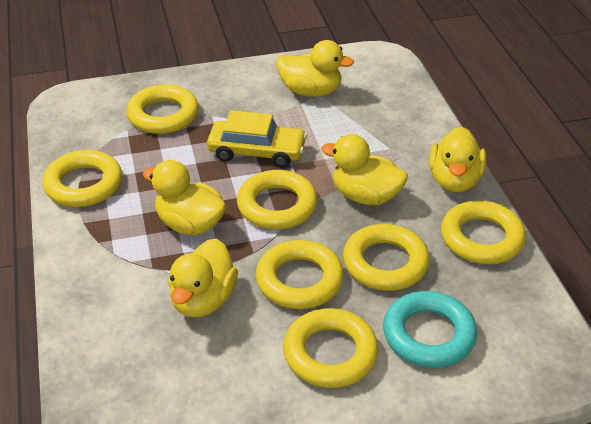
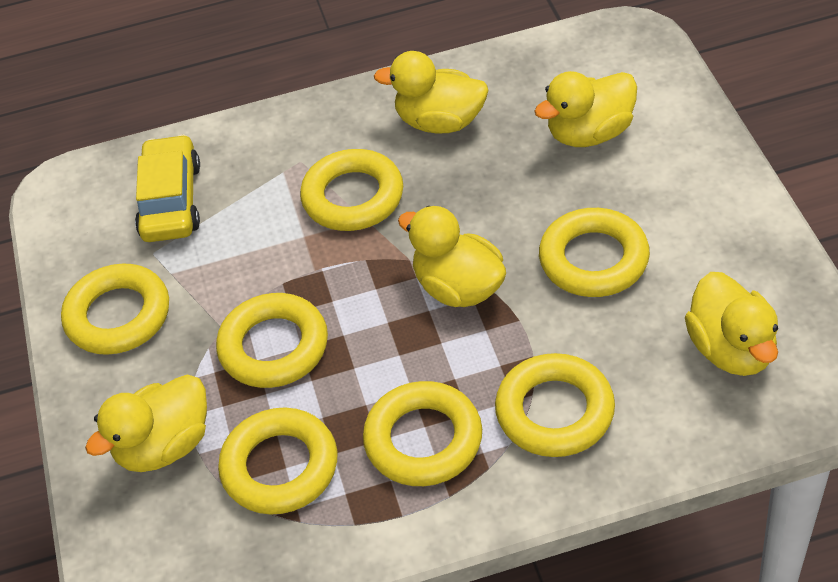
turquoise ring: 1 -> 0

